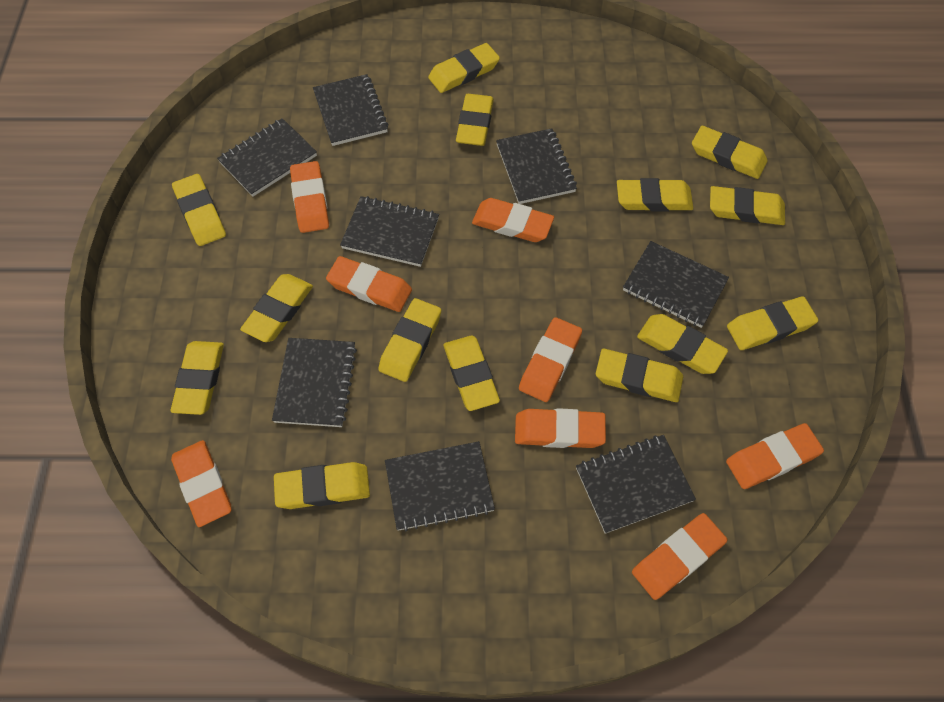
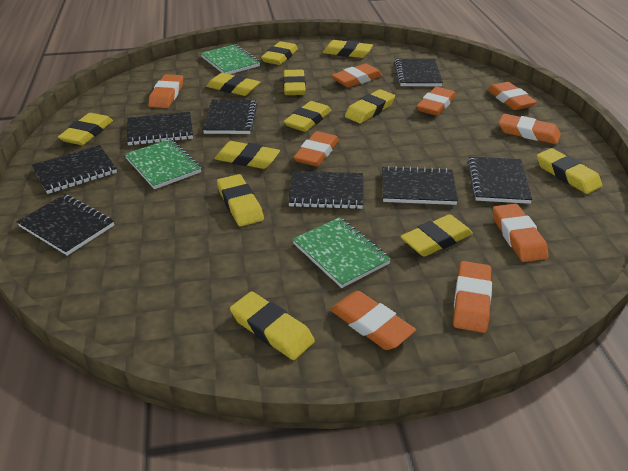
green notebook: 0 -> 3
orange eraser: 8 -> 9
yellow eraser: 14 -> 12

